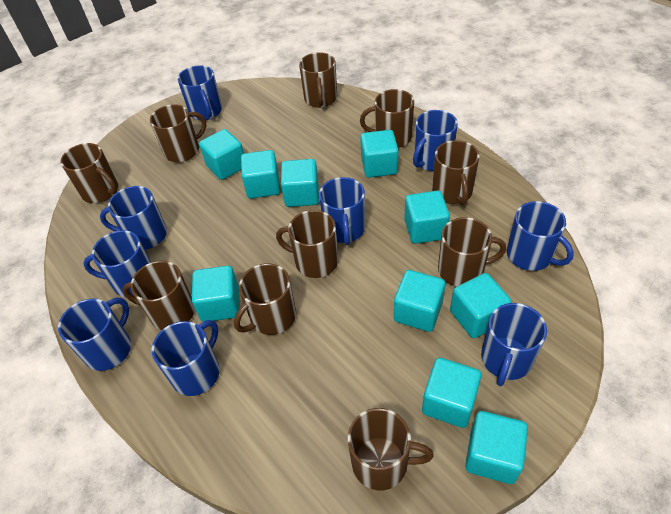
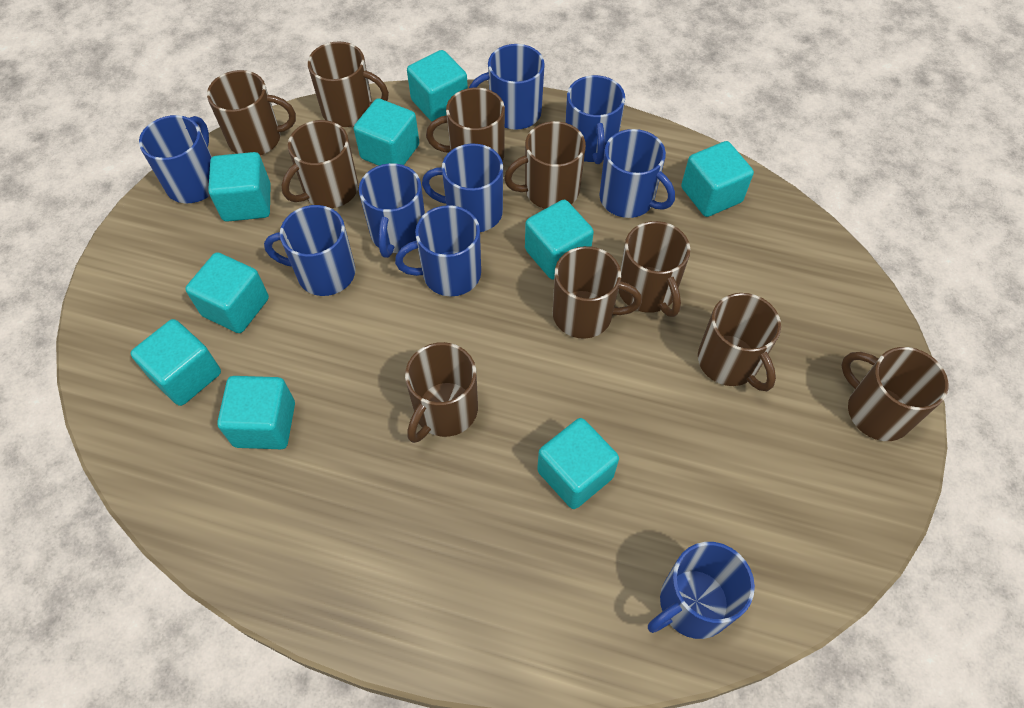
turquoise cube: 10 -> 9

